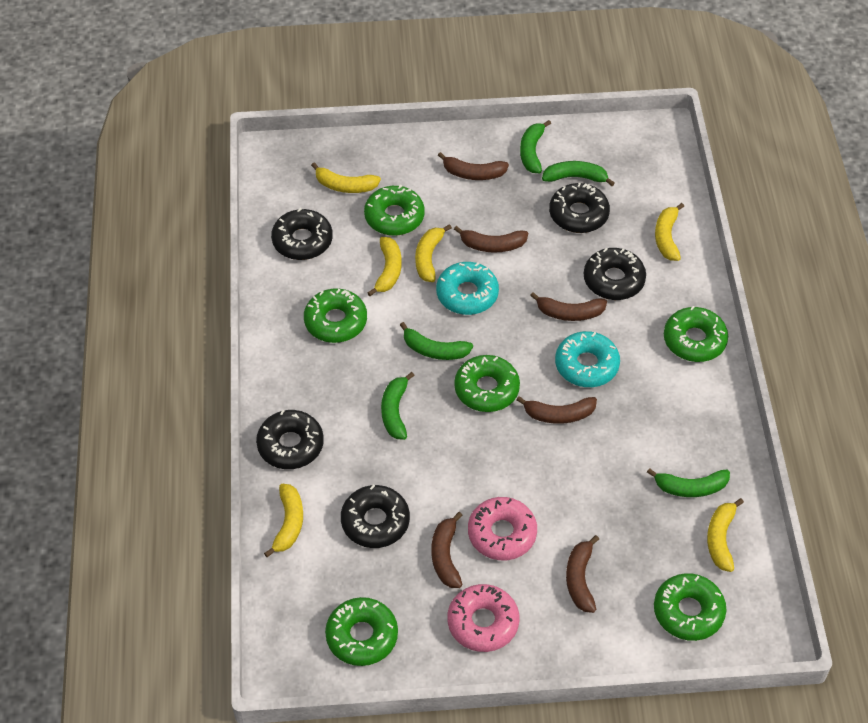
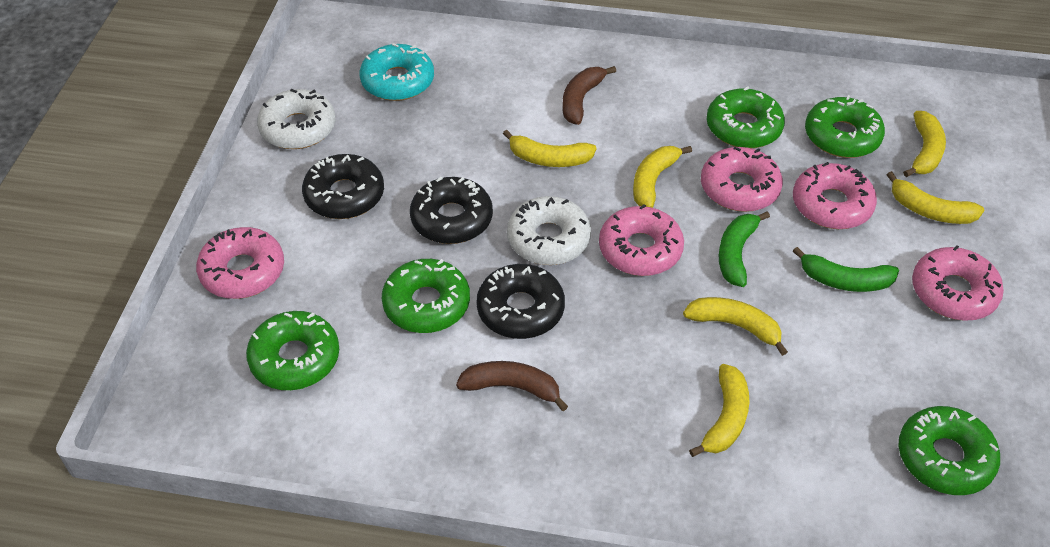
black donut: 5 -> 3
brown banana: 6 -> 2
green banana: 5 -> 2
green donut: 6 -> 5
pink donut: 2 -> 5
turquoise donut: 2 -> 1
white donut: 0 -> 2

